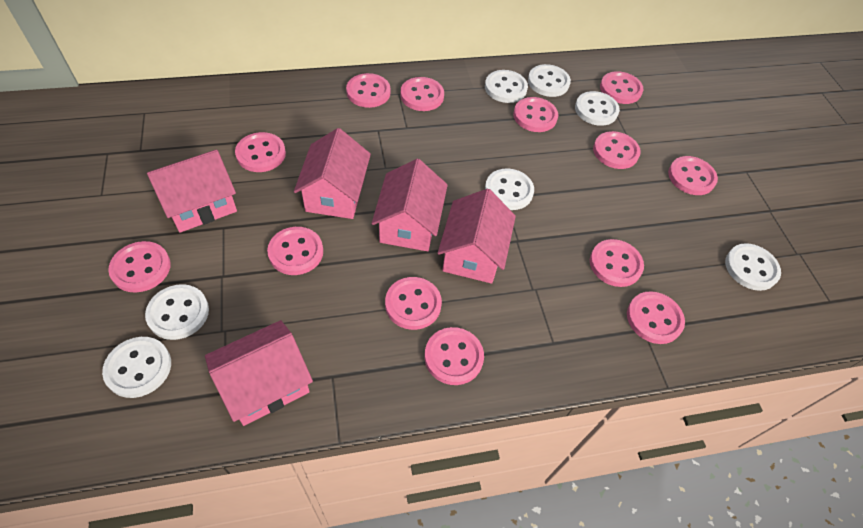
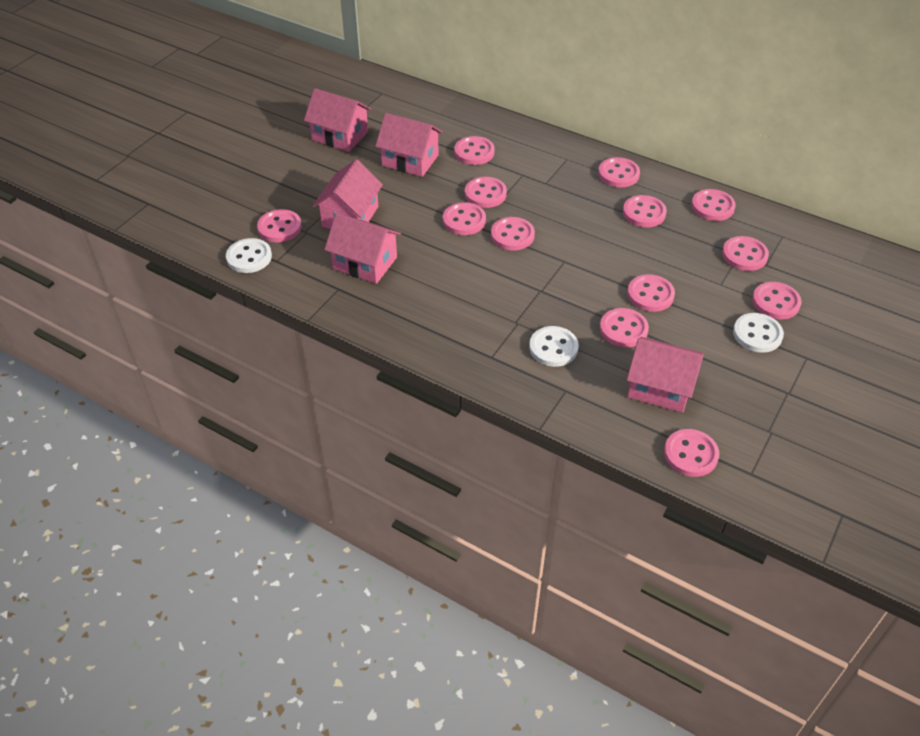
white button: 7 -> 3

